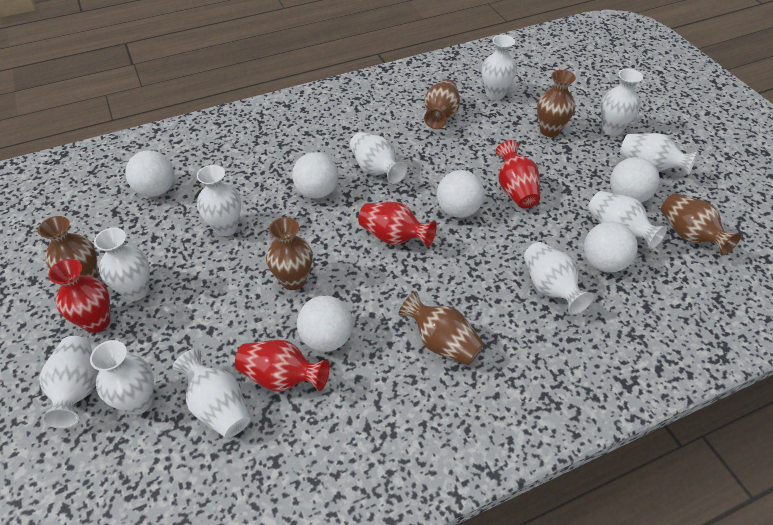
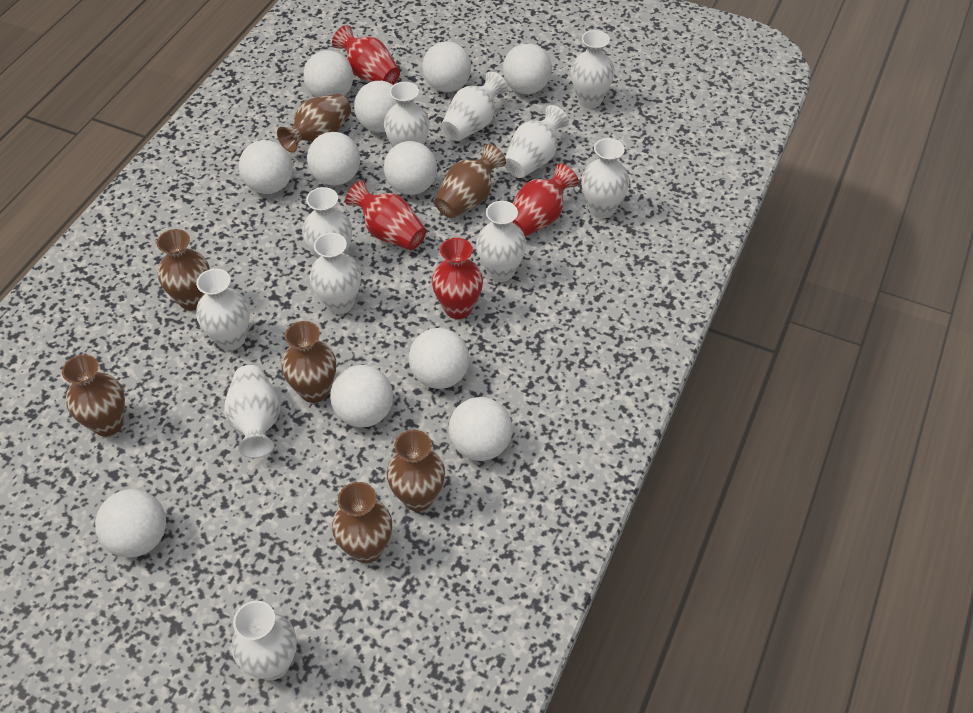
brown vase: 6 -> 7
white ball: 6 -> 11

